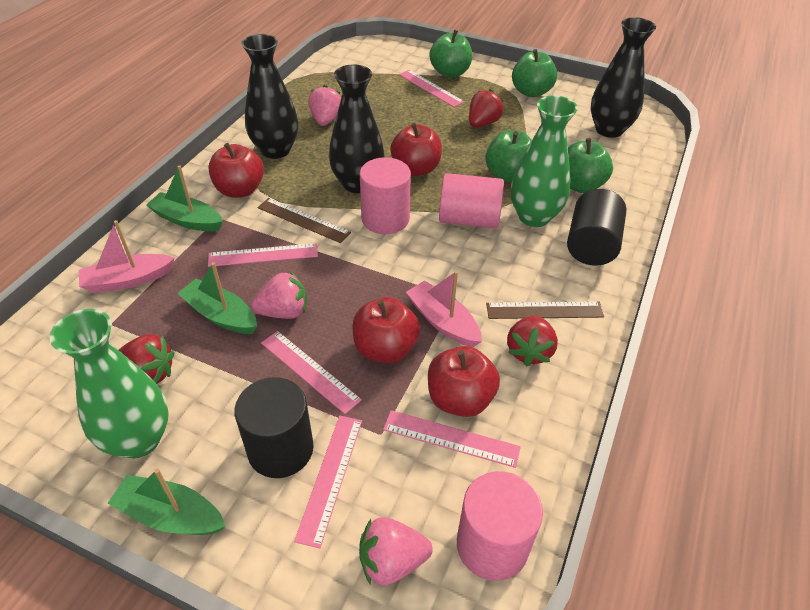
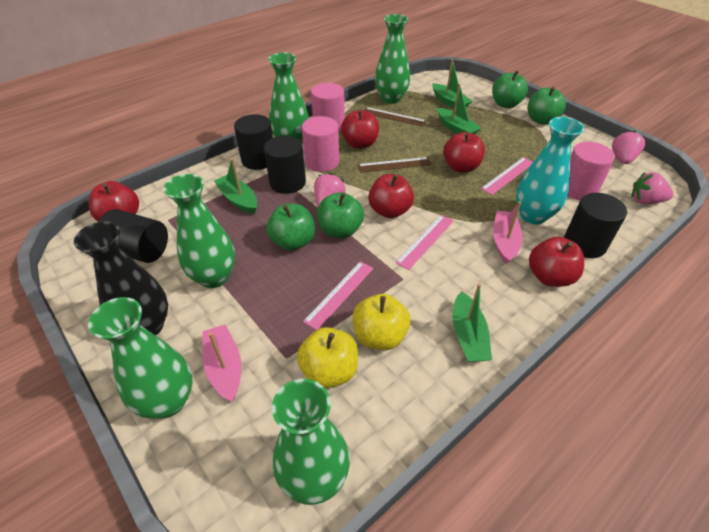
black cylinder: 2 -> 4
black vase: 3 -> 1
green boat: 3 -> 4
green vase: 2 -> 5
pink ruler: 5 -> 3
red apple: 4 -> 5
red strawberry: 3 -> 0
turquoise vase: 0 -> 1
yellow apple: 0 -> 2

